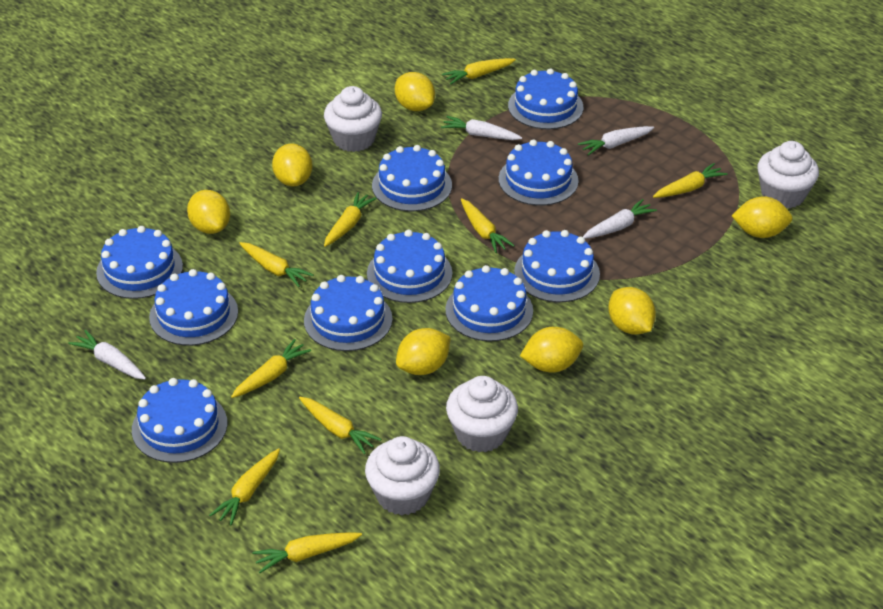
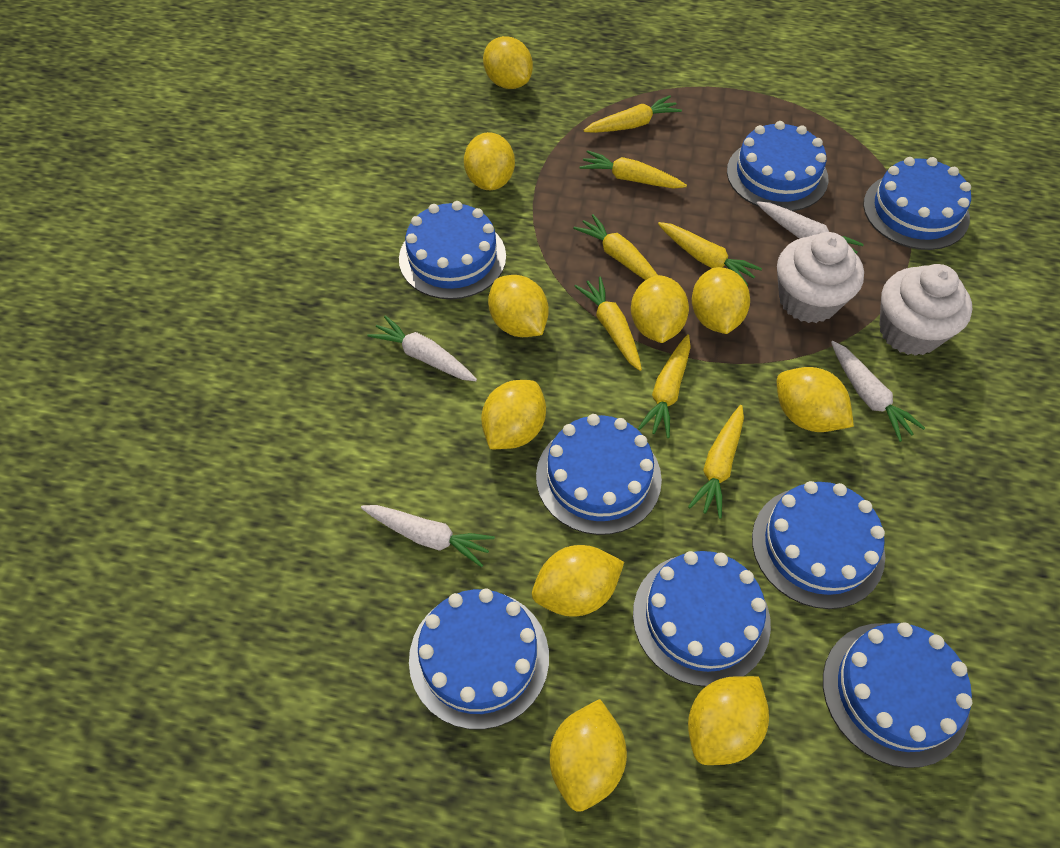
blue cake: 10 -> 8
white cupcake: 4 -> 2
yellow carrot: 9 -> 7
yellow lemon: 7 -> 10

